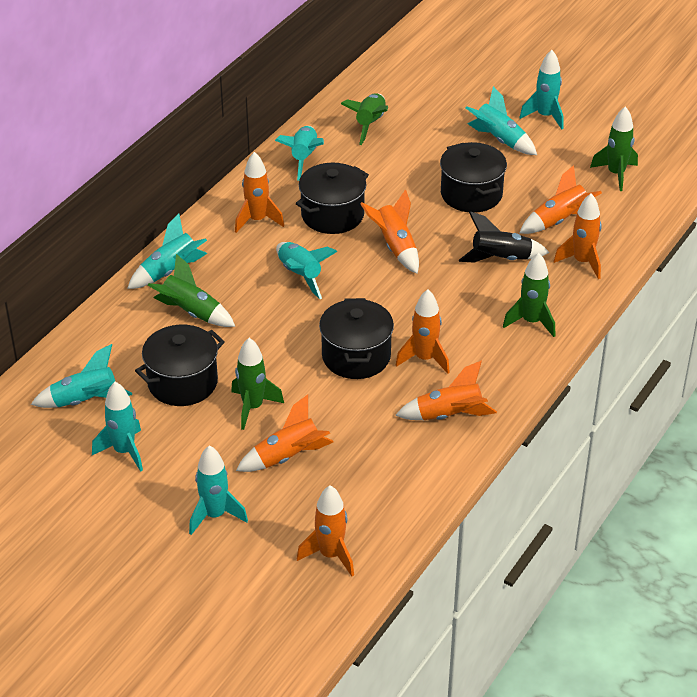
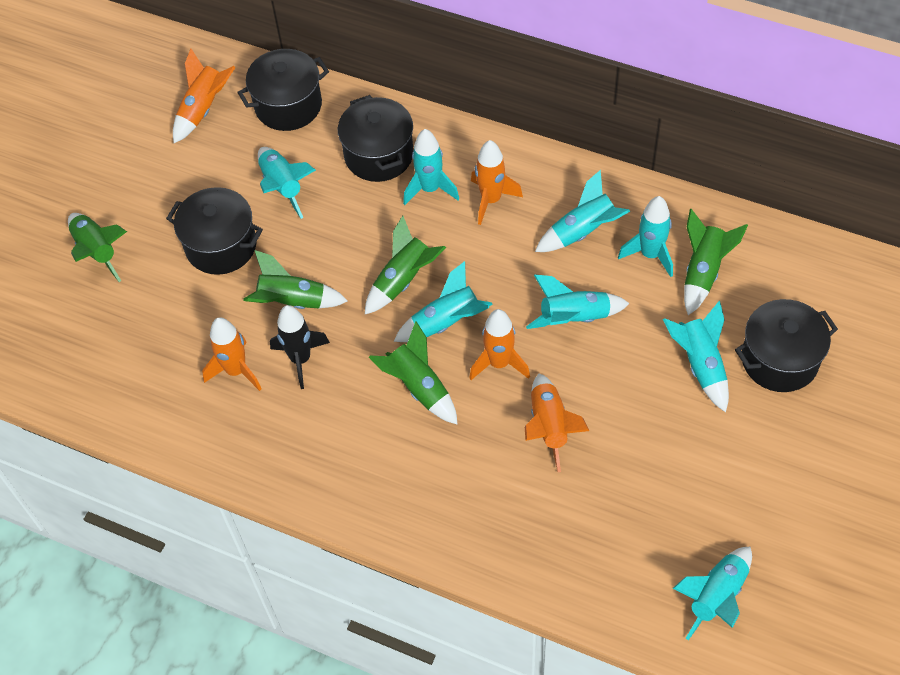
orange rocket: 8 -> 5

